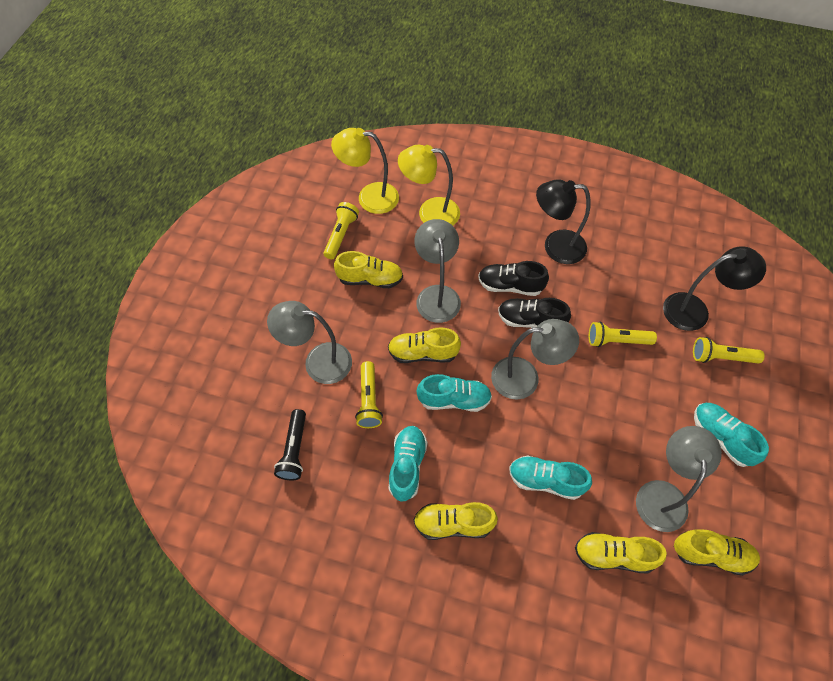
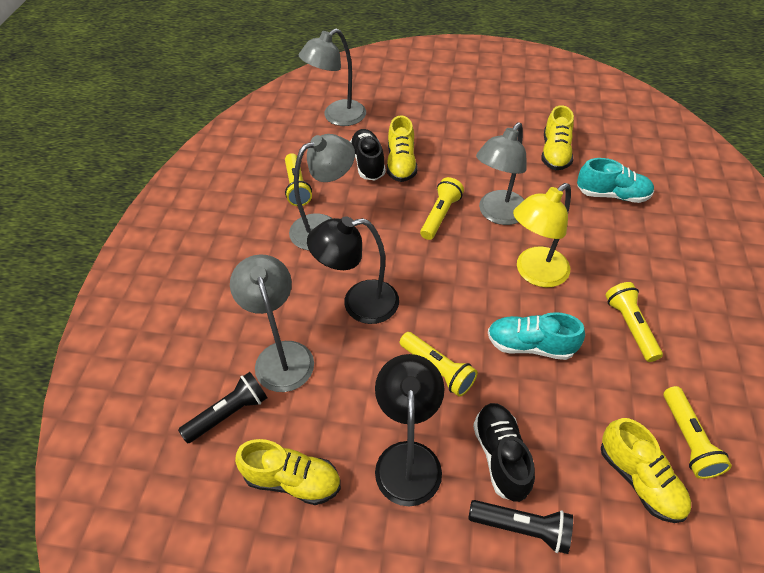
black flashlight: 1 -> 2
turquoise shoe: 4 -> 2
yellow flashlight: 4 -> 5
yellow lamp: 2 -> 1
yellow shoe: 5 -> 4

